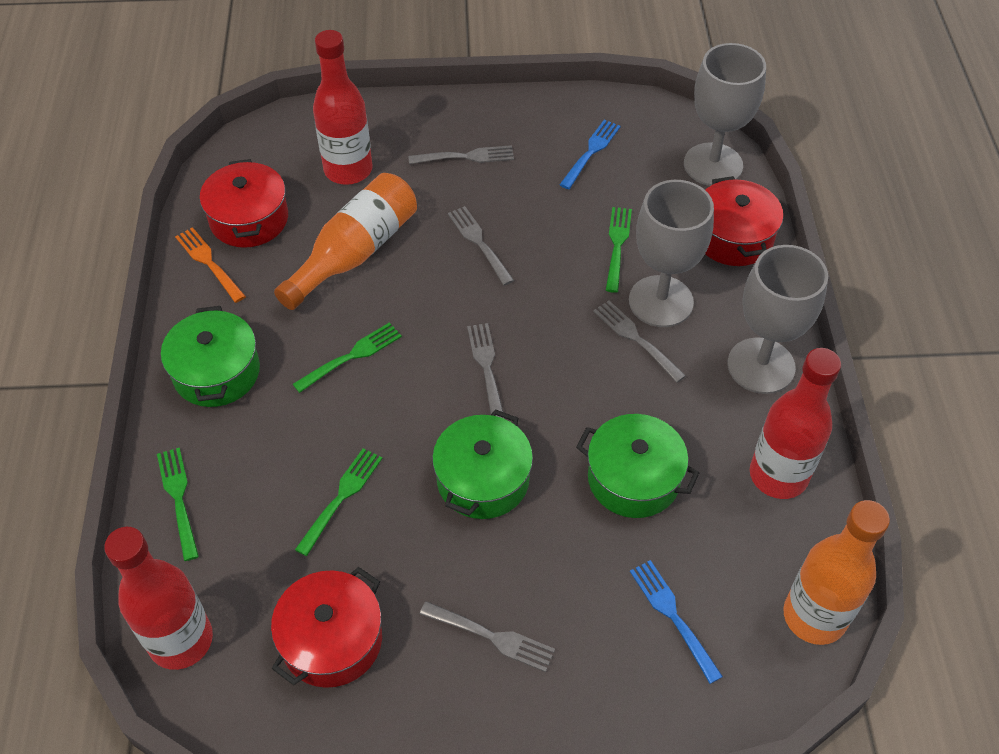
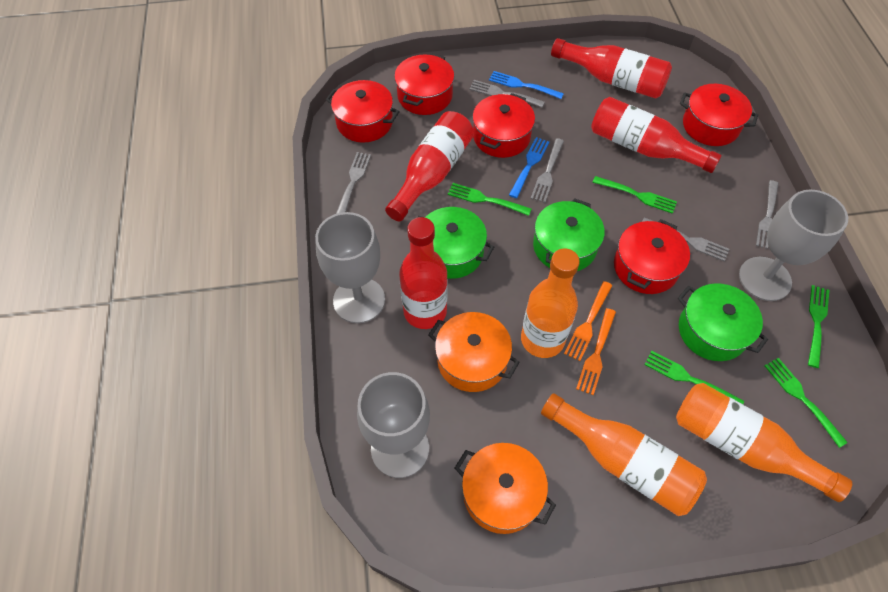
green fork: 4 -> 5
orange bottle: 2 -> 3
orange fork: 1 -> 2
orange pot: 0 -> 2
red bottle: 3 -> 4
red pot: 3 -> 5

